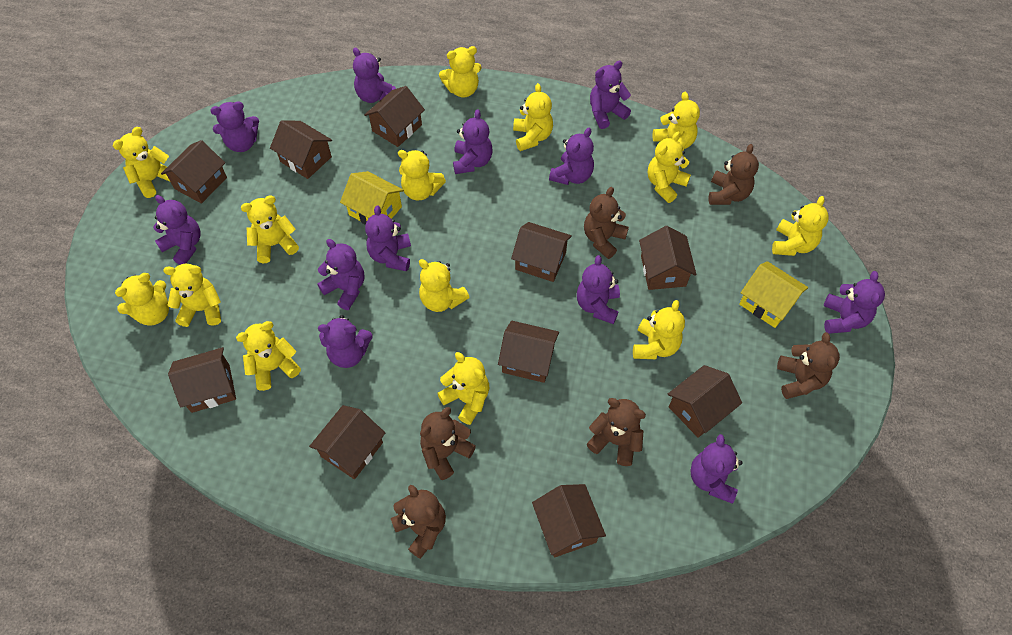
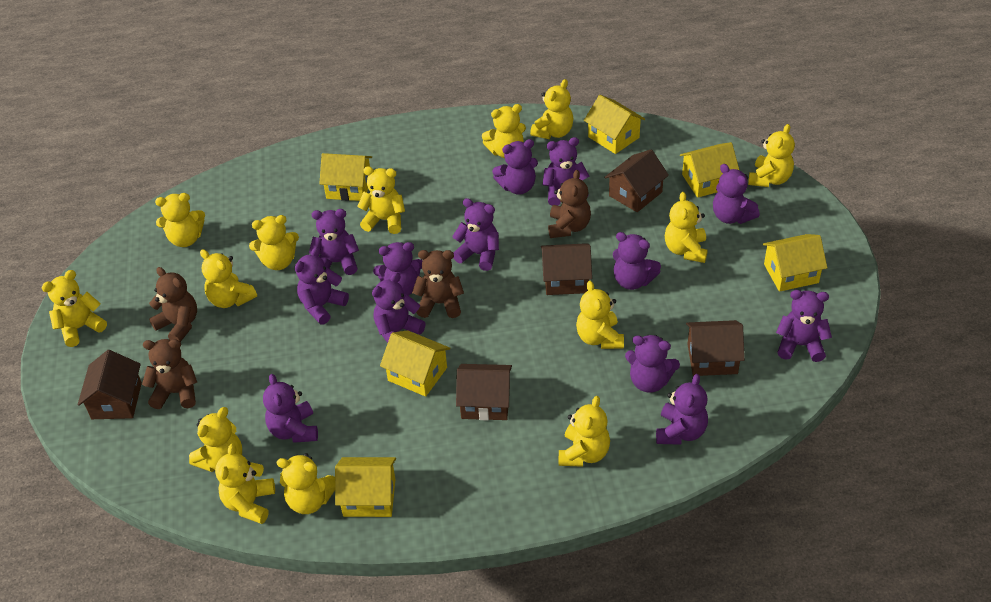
brown house: 10 -> 5
brown teddy bear: 6 -> 4
purple teddy bear: 12 -> 13
yellow house: 2 -> 6

